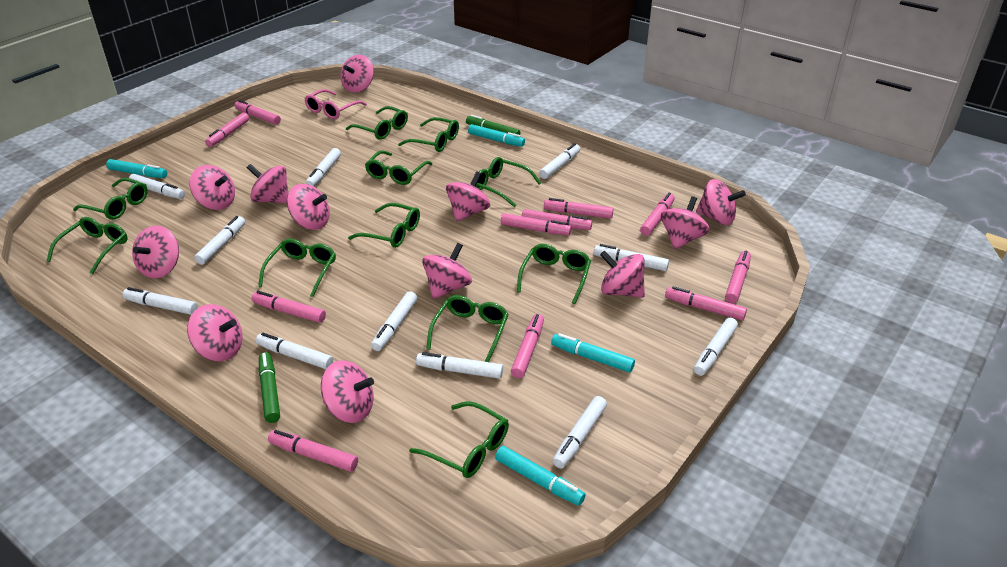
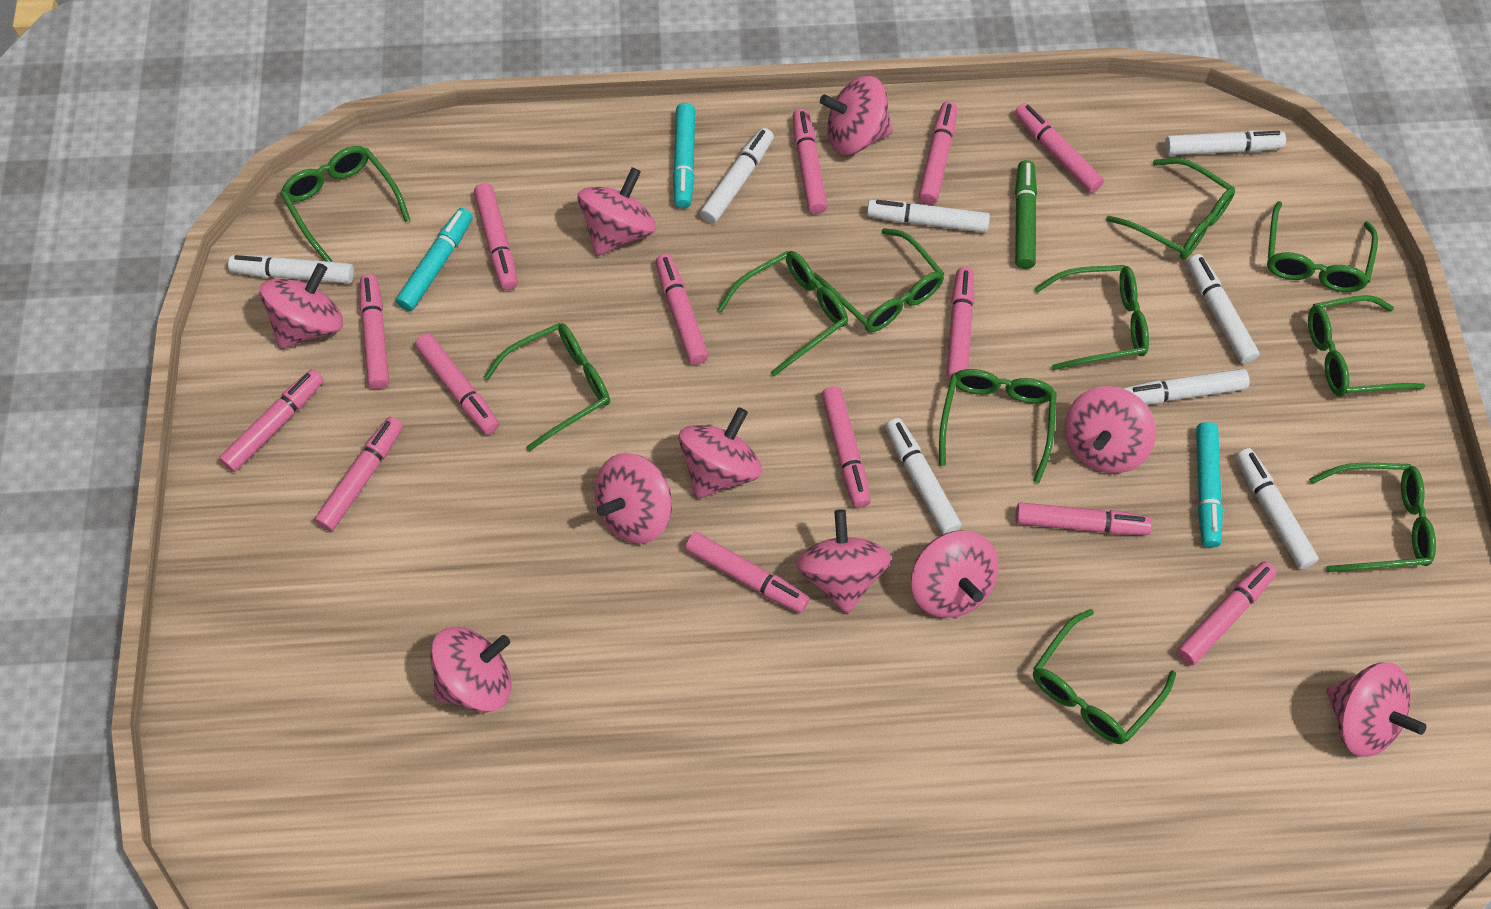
green marker: 2 -> 1
pink glasses: 1 -> 0
pink marker: 11 -> 14
pink spinning top: 12 -> 10
turquoise marker: 4 -> 3
white marker: 11 -> 8

